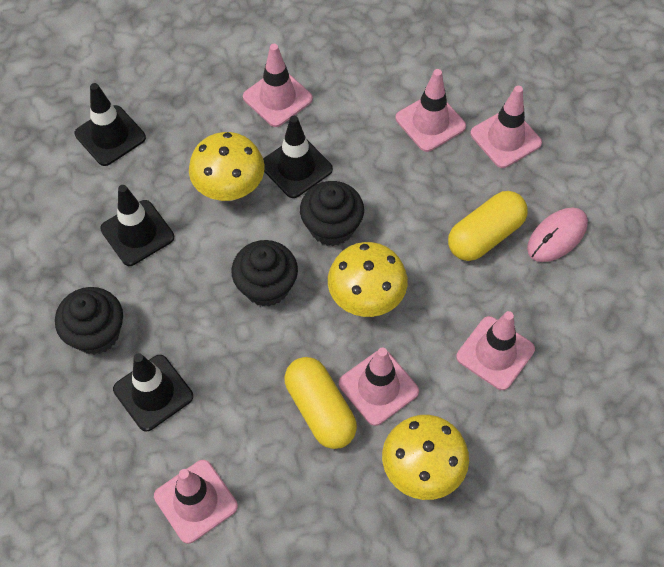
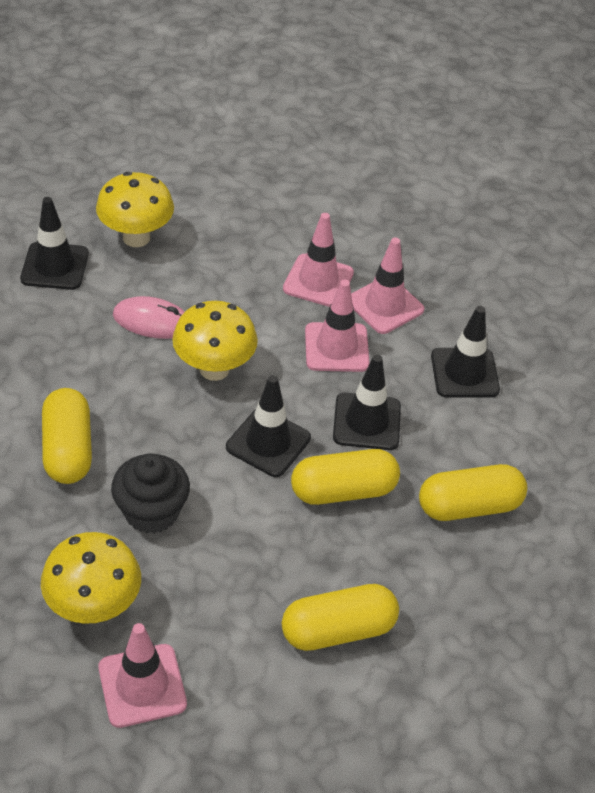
black cupcake: 3 -> 1
pink traffic cone: 6 -> 4
yellow capsule: 2 -> 4

